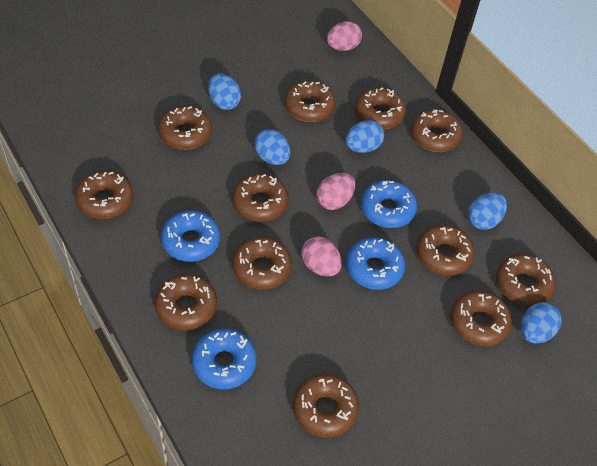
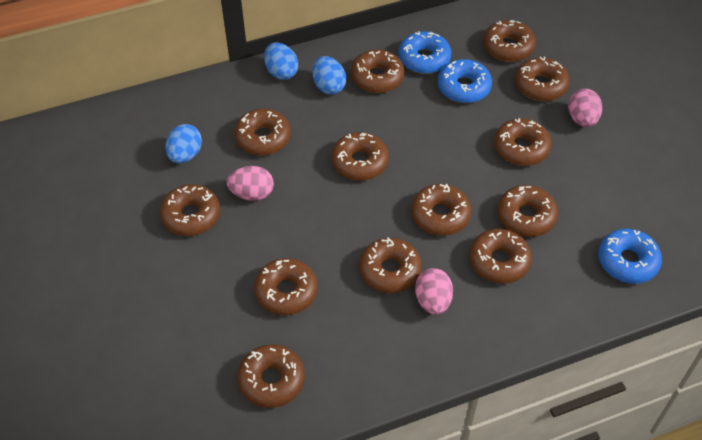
blue donut: 4 -> 3
blue egg: 5 -> 3
brown donut: 12 -> 13

